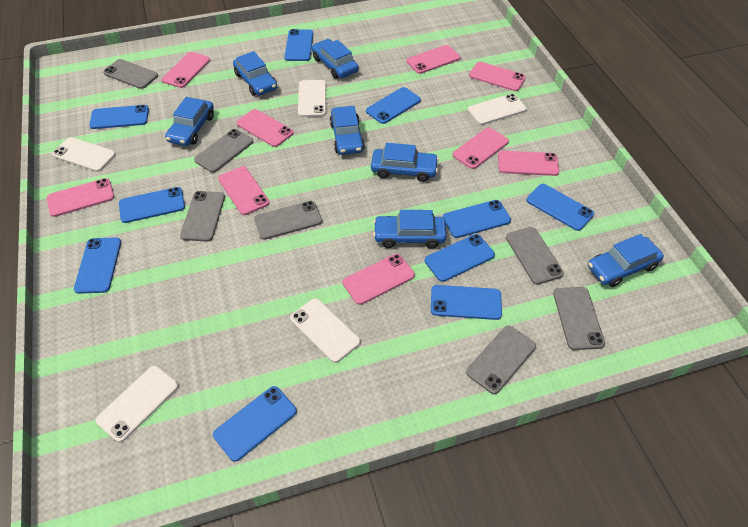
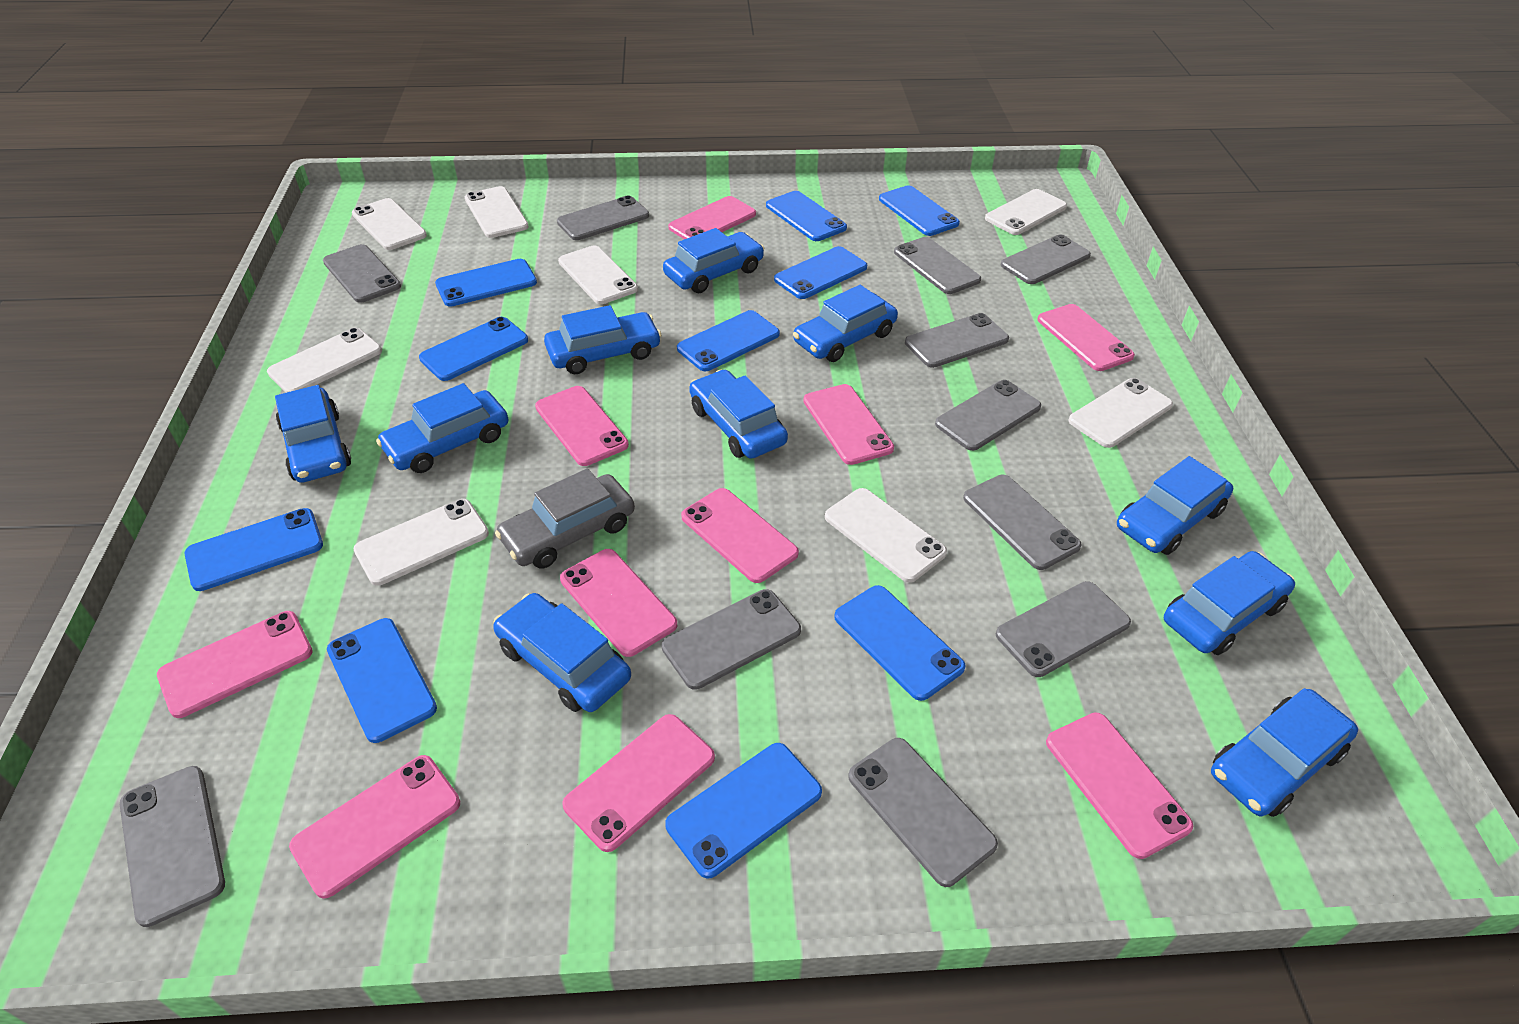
blue car: 7 -> 10
grey car: 0 -> 1
grey phone: 7 -> 11
pink phone: 9 -> 10
white phone: 5 -> 8

